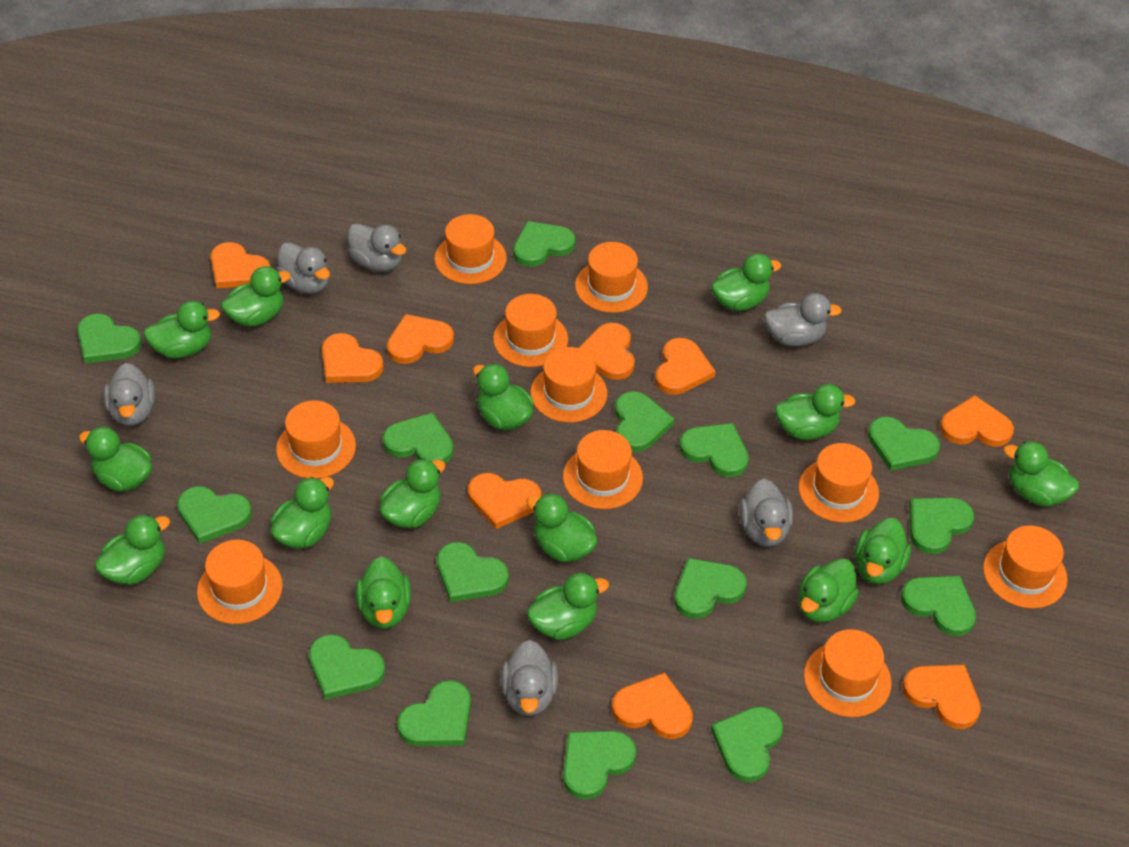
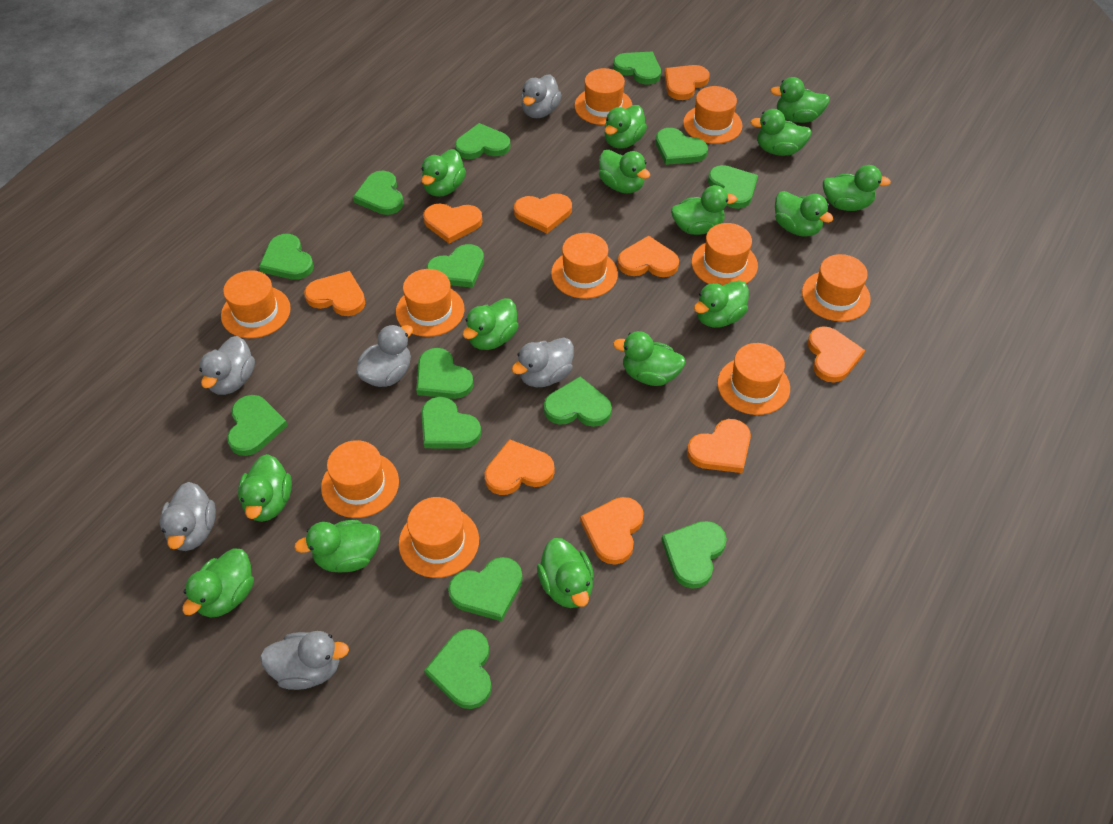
green heart: 15 -> 14

